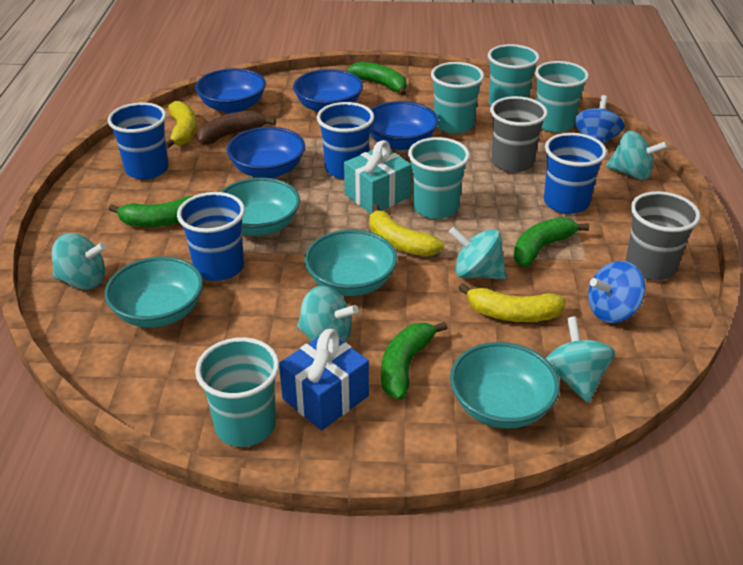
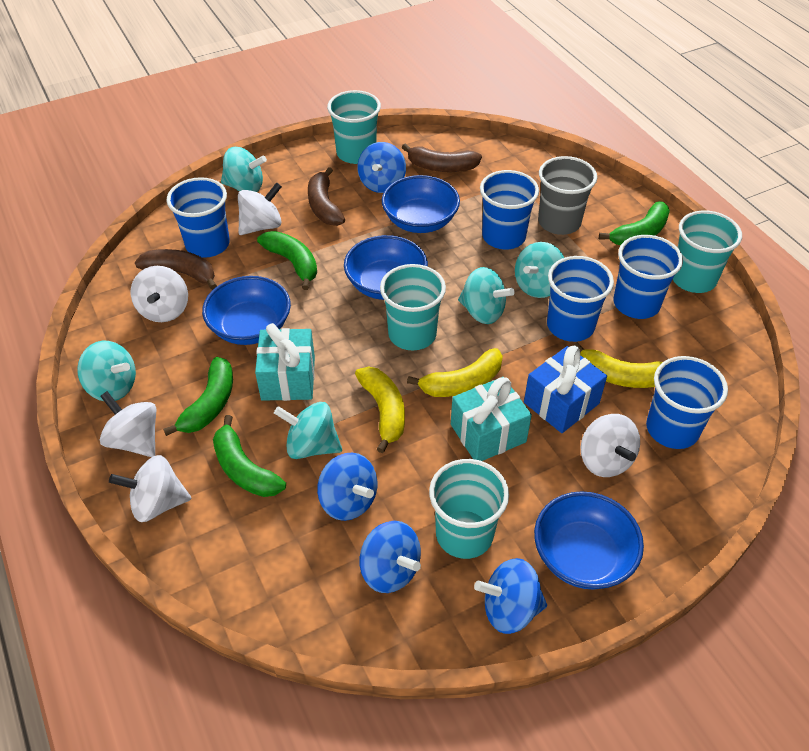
blue cup: 4 -> 5
blue spinning top: 2 -> 4
brown banana: 1 -> 3
grey cup: 2 -> 1
turquoise bowl: 4 -> 0
turquoise cup: 5 -> 4
turquoise gift: 1 -> 2
white spinning top: 0 -> 5

